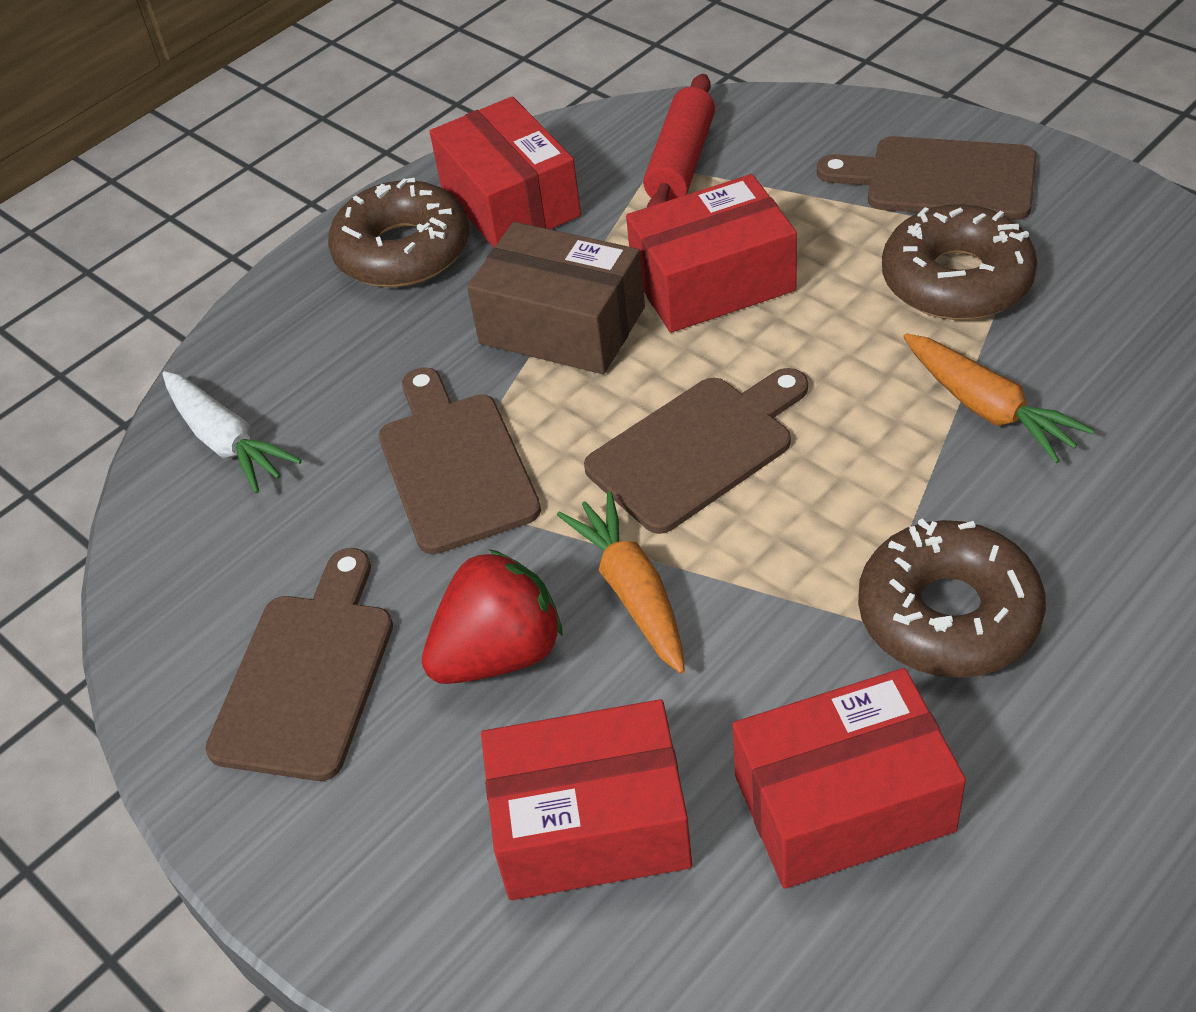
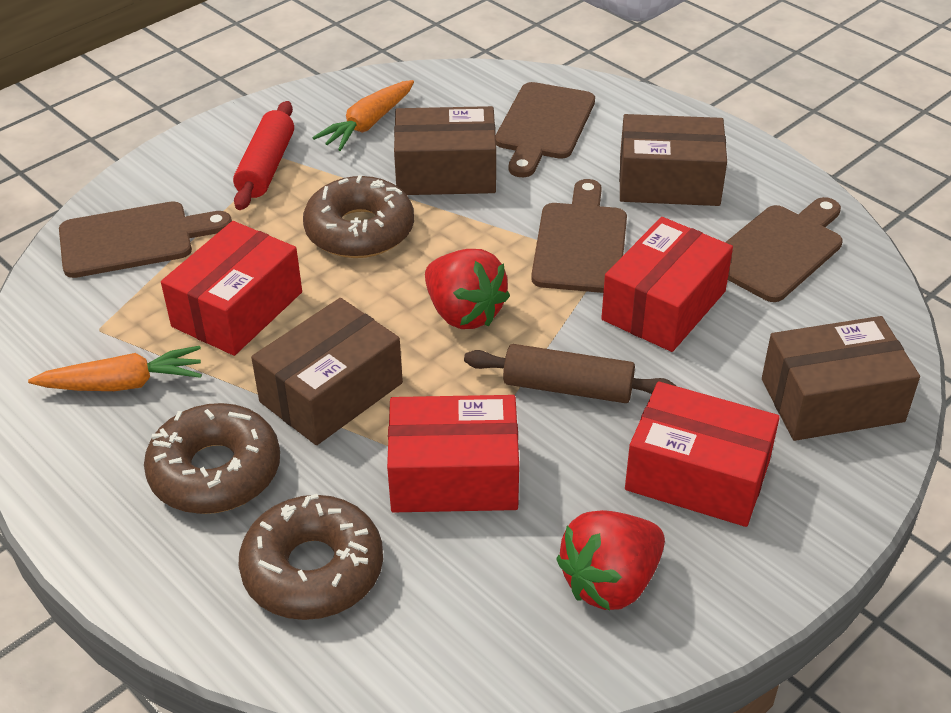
brown box: 1 -> 4
brown rolling pin: 0 -> 1
red strawberry: 1 -> 2
white carrot: 1 -> 0

